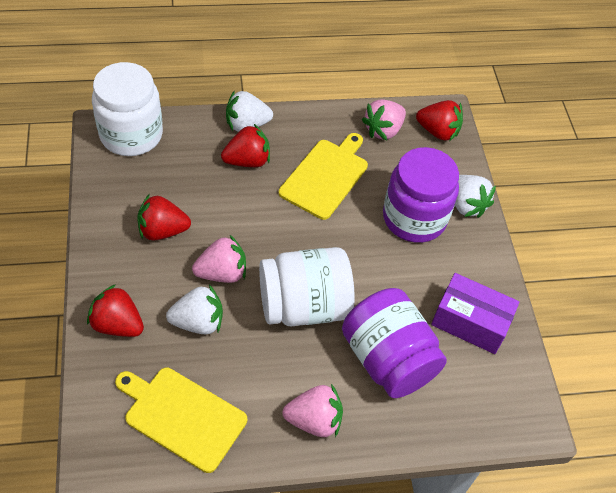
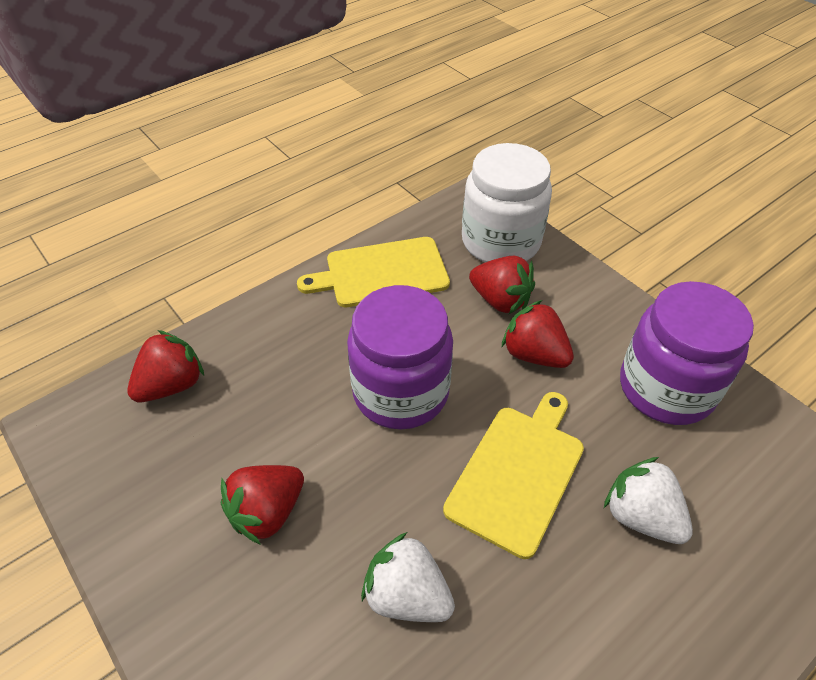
pink strawberry: 3 -> 0
purple box: 1 -> 0
white jar: 2 -> 1
white strawberry: 3 -> 2

